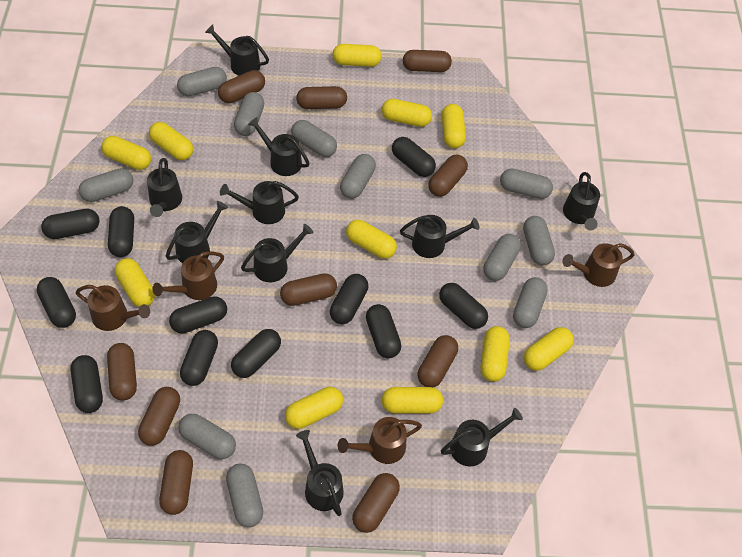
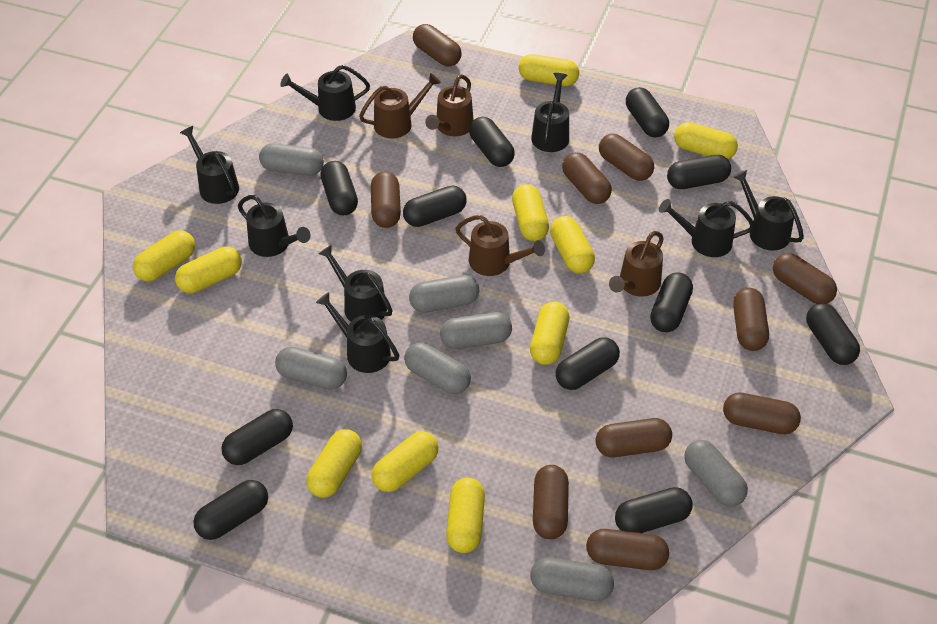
black watering can: 10 -> 8
grey capsule: 11 -> 7
yellow capsule: 11 -> 10

